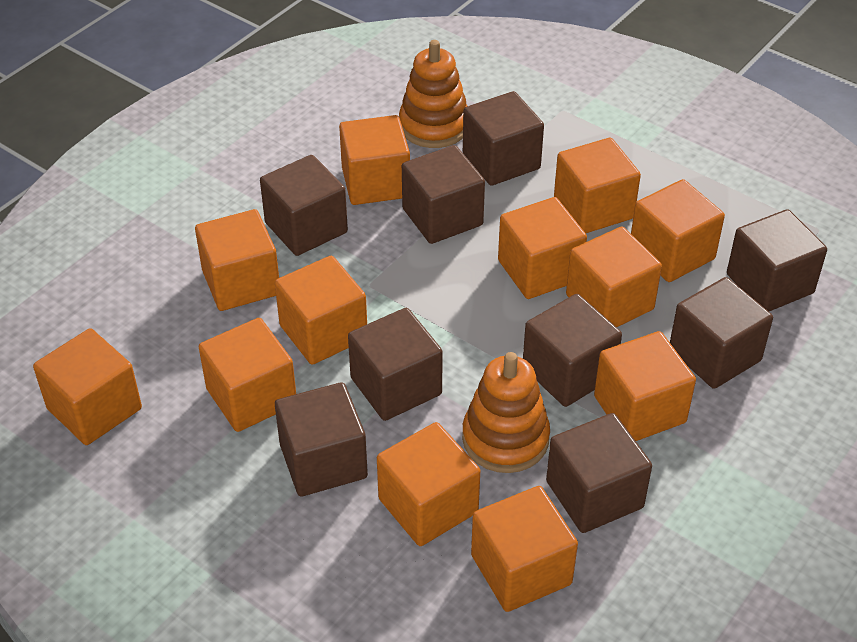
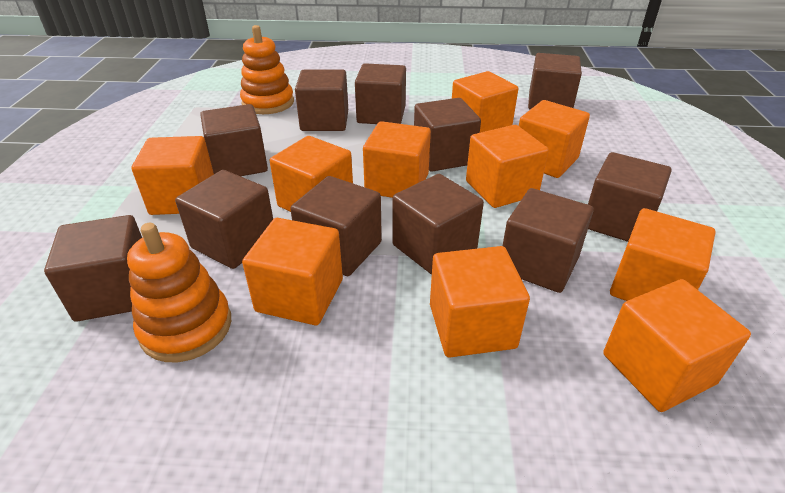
brown cube: 9 -> 11
orange cube: 12 -> 10

